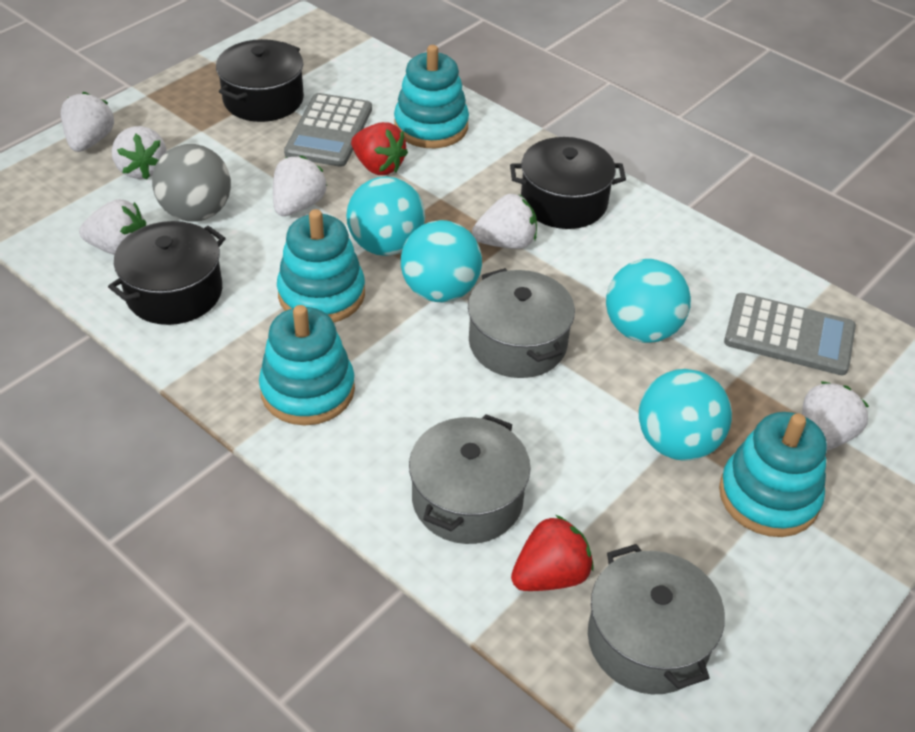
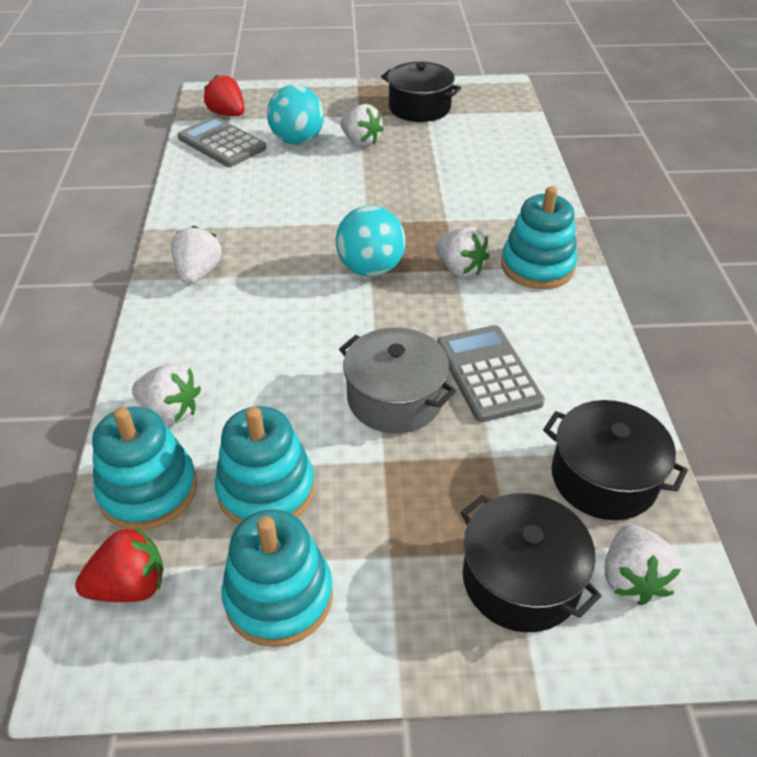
grey ball: 1 -> 0
grey pot: 3 -> 1
turquoise ball: 4 -> 2
white strawberry: 6 -> 5

